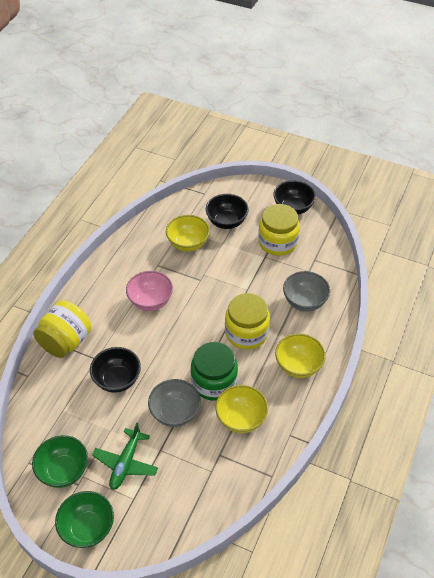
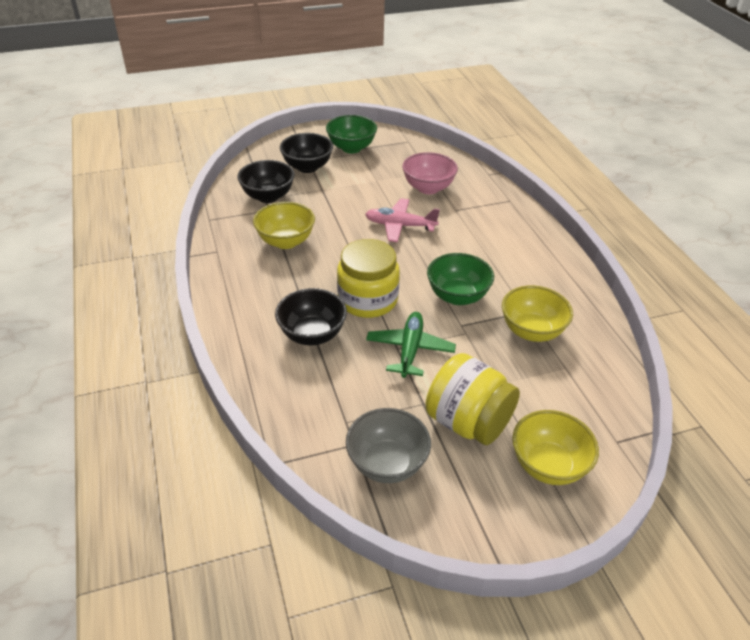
green jar: 1 -> 0
grey bowl: 2 -> 1
pink plane: 0 -> 1
yellow jar: 3 -> 2

